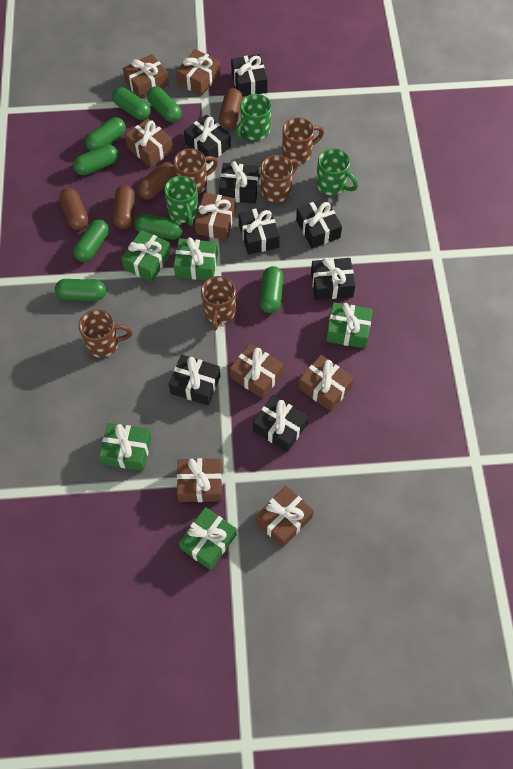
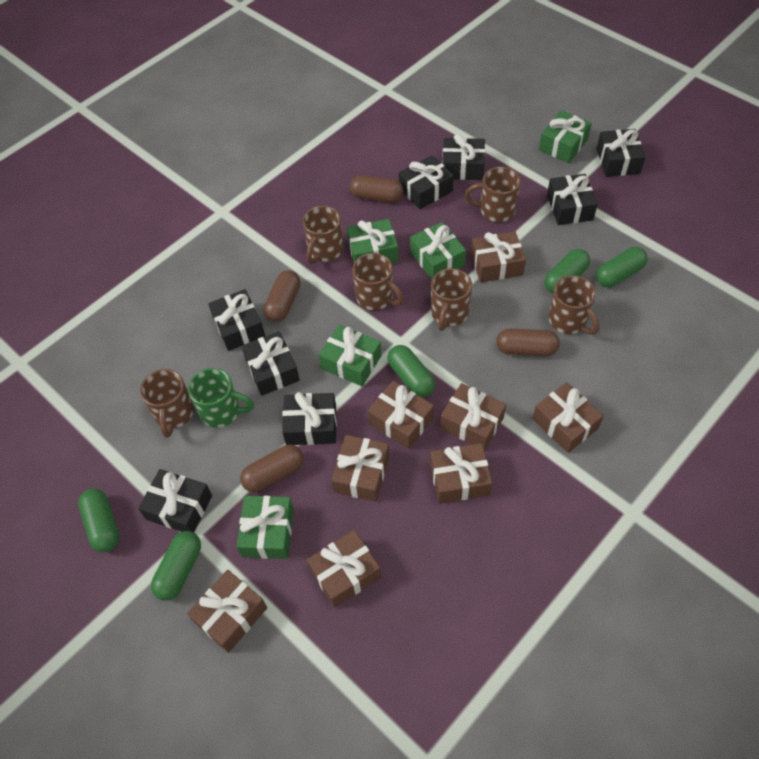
brown mug: 5 -> 6
green capsule: 8 -> 5
green mug: 3 -> 1

